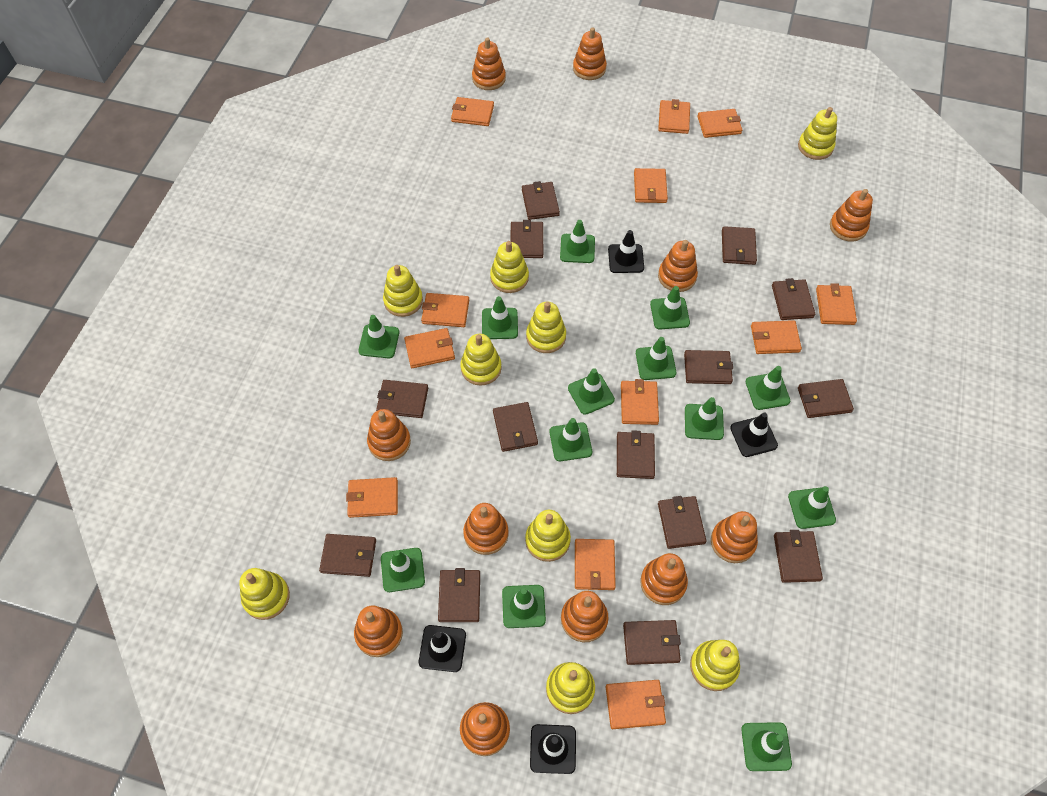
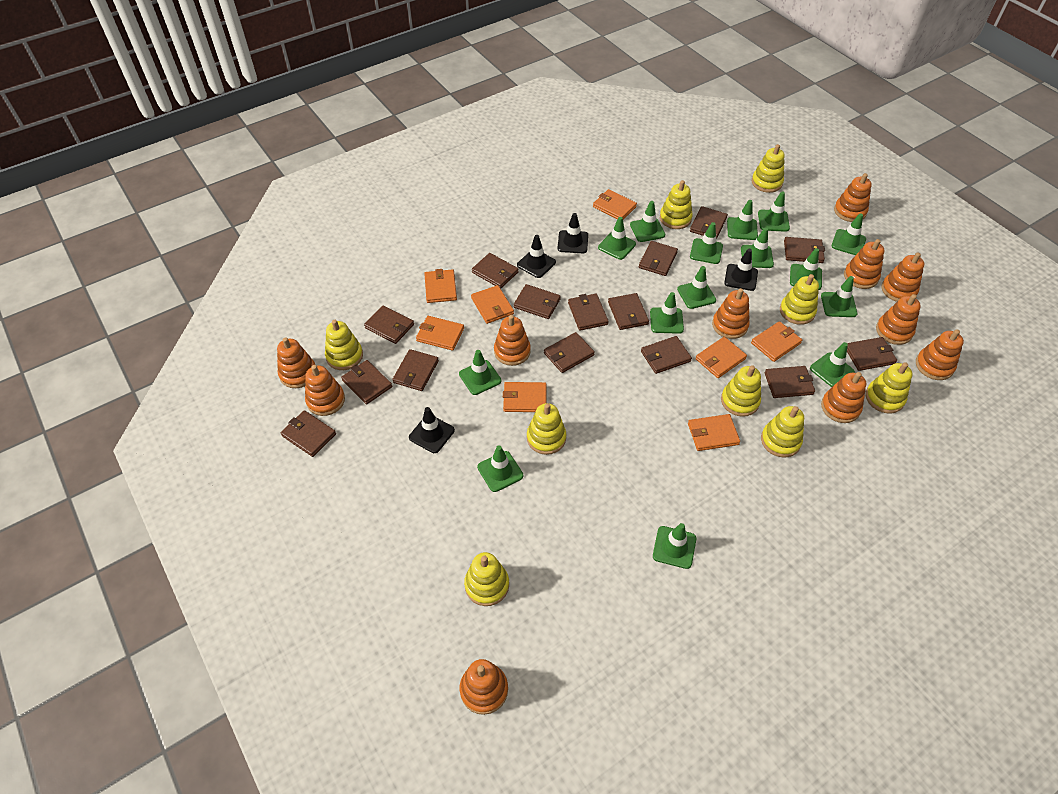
brown wallet: 14 -> 15
green traffic cone: 13 -> 15
orange wallet: 12 -> 8

